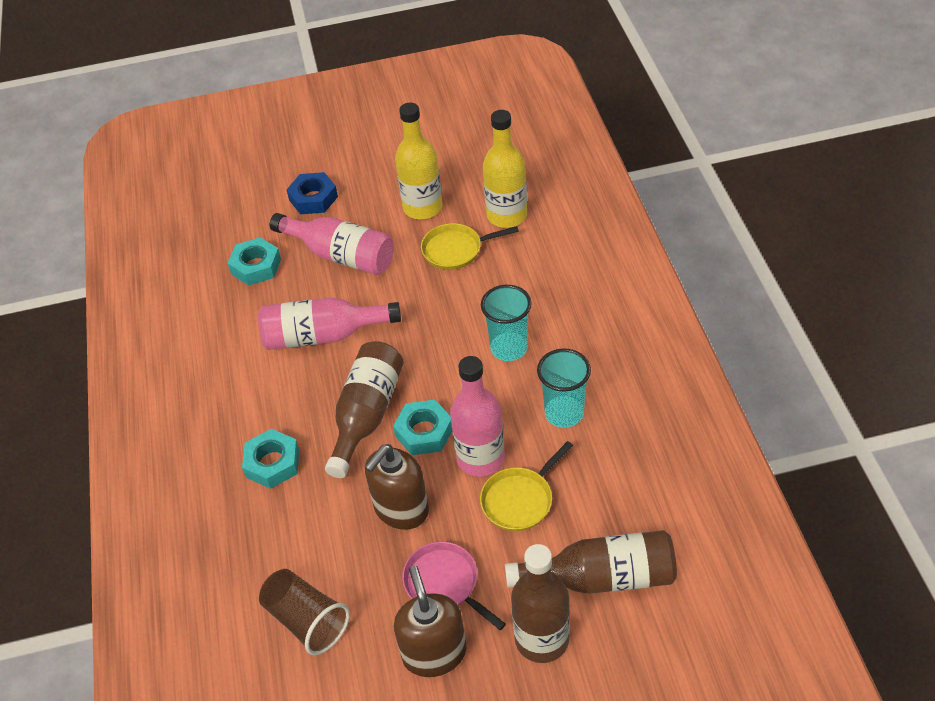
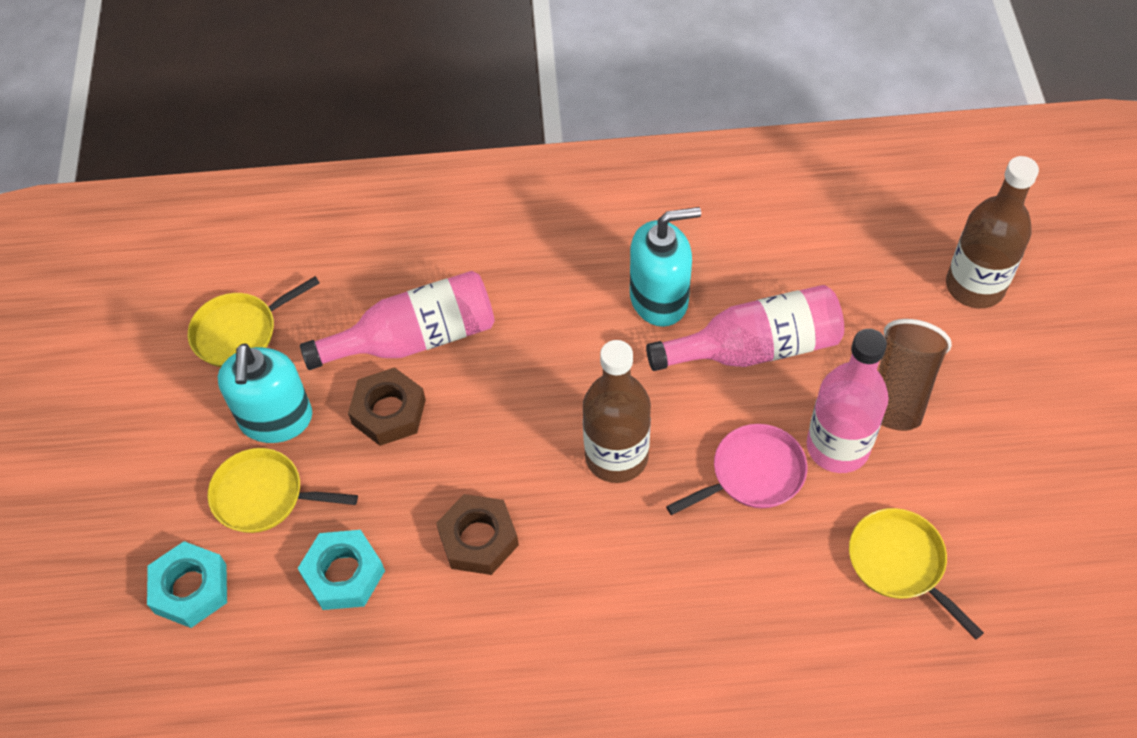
blue nut: 1 -> 0
brown bottle: 3 -> 2
brown nut: 0 -> 2
brown soap dispenser: 2 -> 0
turquoise cup: 2 -> 0
turquoise nut: 3 -> 2
turquoise soap dispenser: 0 -> 2
yellow bottle: 2 -> 0
yellow pan: 2 -> 3

